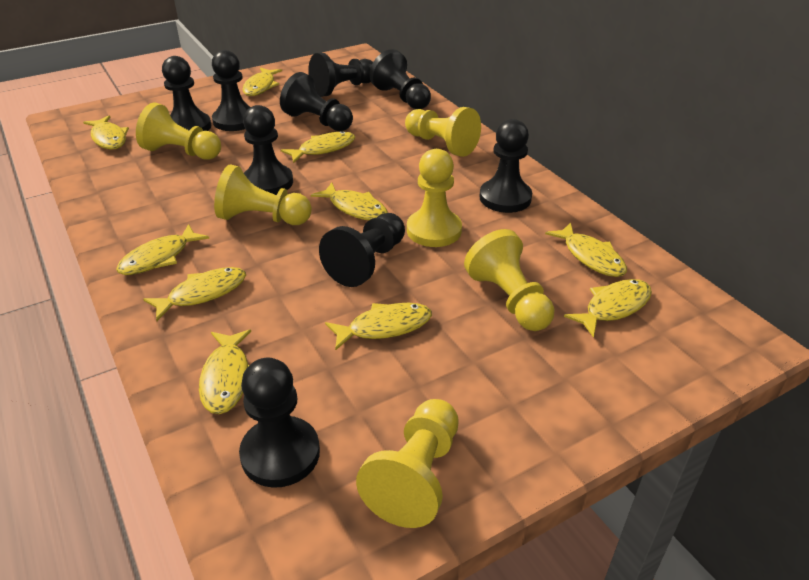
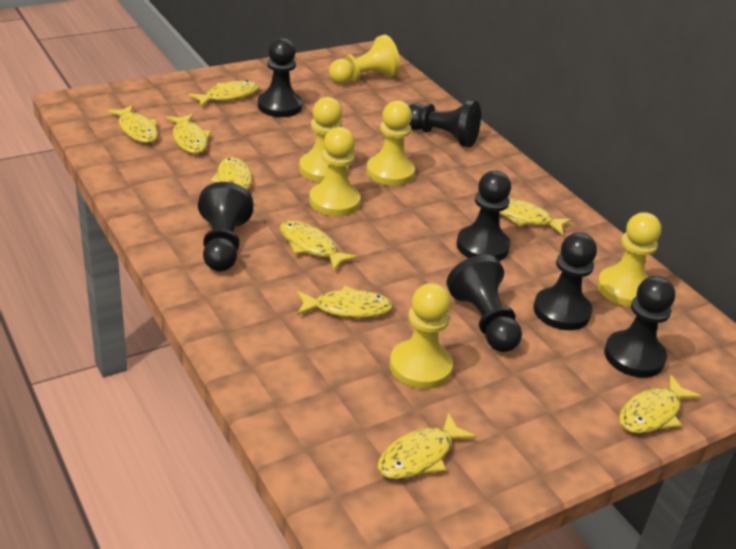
black pawn: 9 -> 7
yellow fish: 10 -> 9

